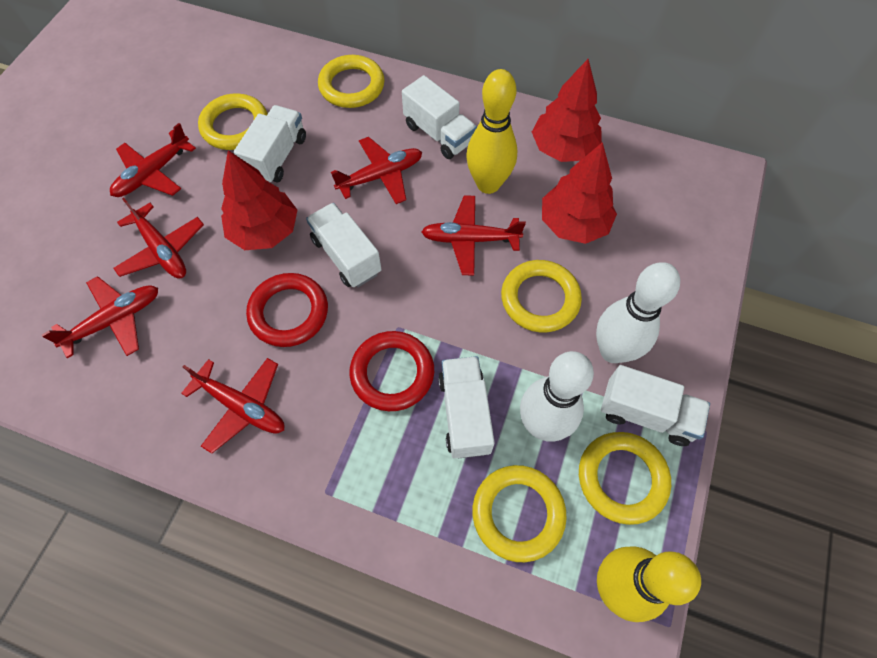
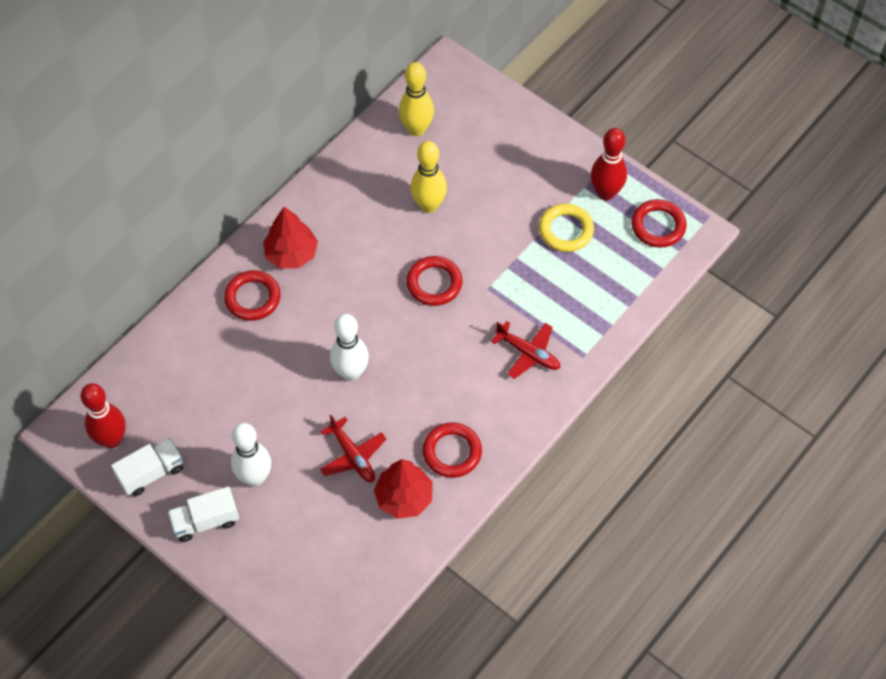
red bowling pin: 0 -> 2
red plane: 6 -> 2
red ring: 2 -> 4
red tree: 3 -> 2
white truck: 5 -> 2
yellow ring: 5 -> 1

